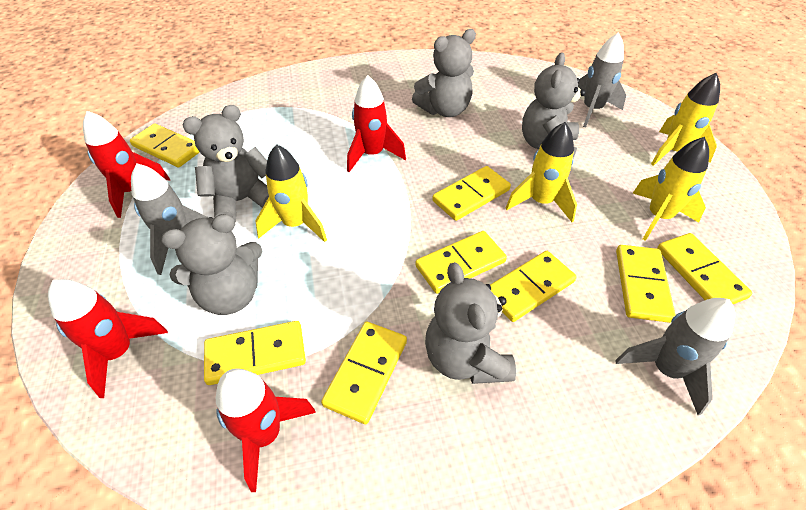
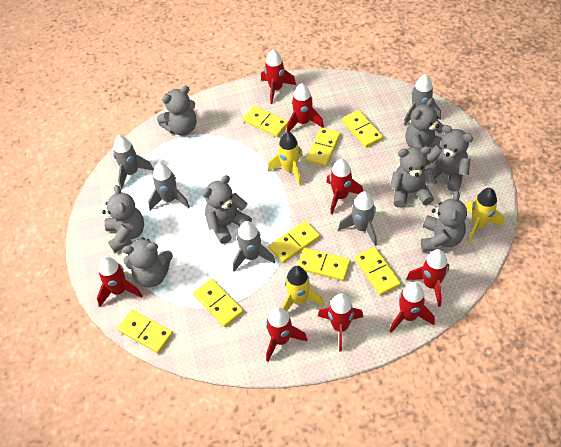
grey rocket: 3 -> 5
grey teddy bear: 5 -> 8
red rocket: 4 -> 8
yellow rocket: 4 -> 3

